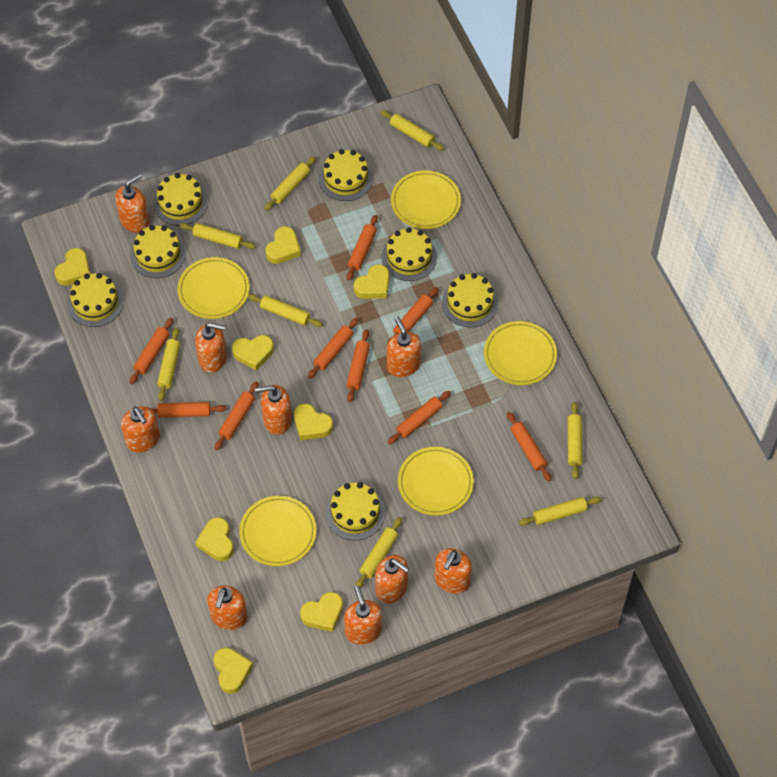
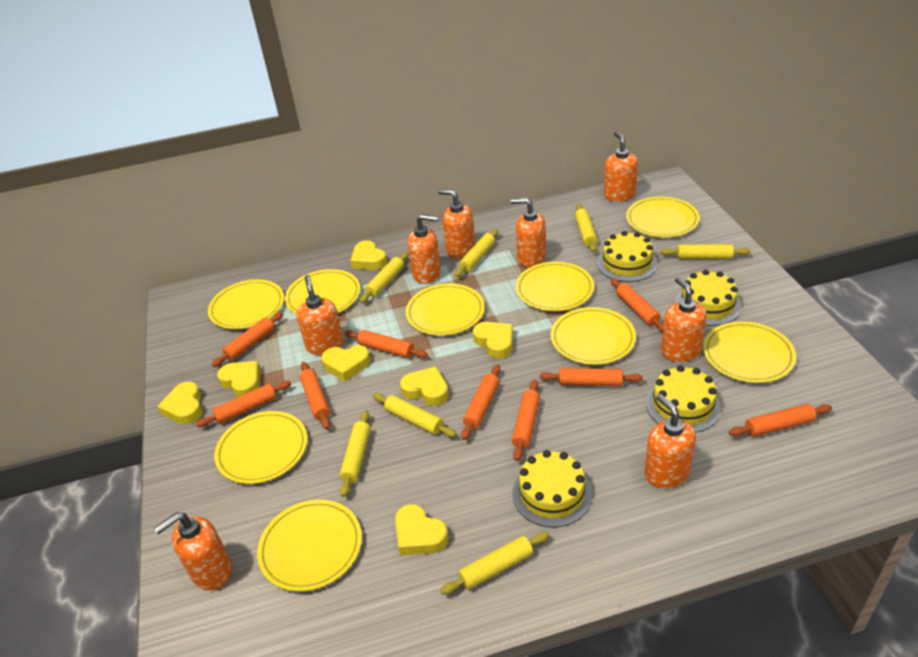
orange soap dispenser: 9 -> 8
yellow cake: 7 -> 4
yellow heart: 8 -> 7
yellow plate: 5 -> 9
yellow rolling pin: 8 -> 7

